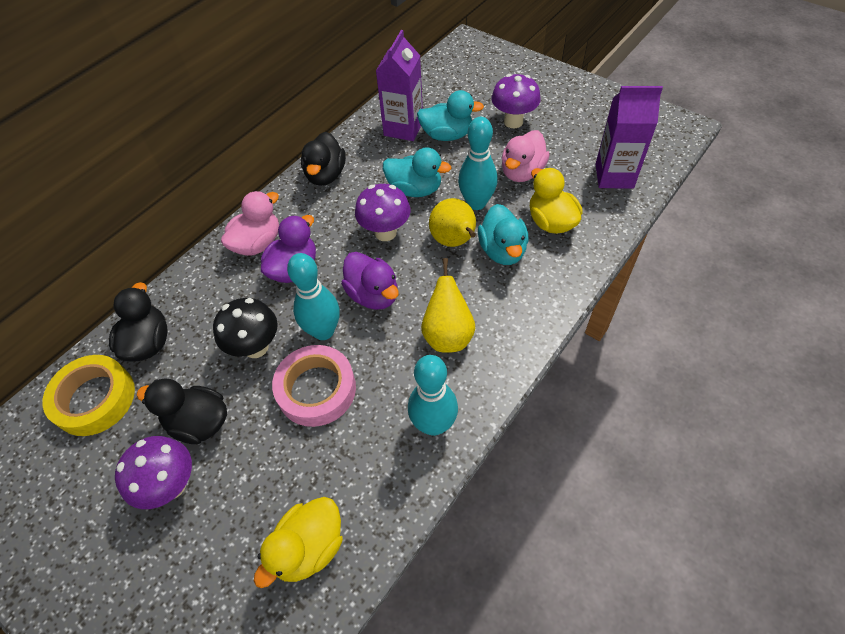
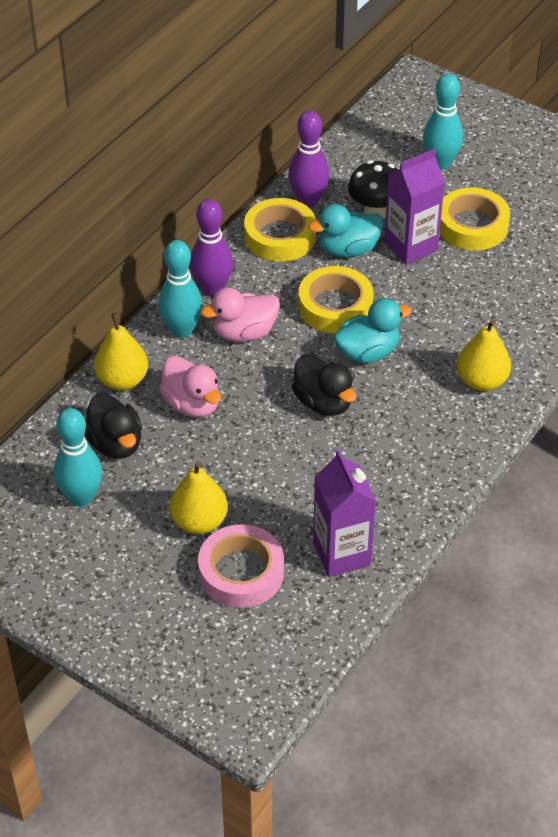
black duck: 3 -> 2
purple bowling pin: 0 -> 2
purple duck: 2 -> 0
purple mushroom: 3 -> 0
turquoise duck: 3 -> 2
yellow duck: 2 -> 0
yellow pear: 2 -> 3
yellow tape: 1 -> 3

